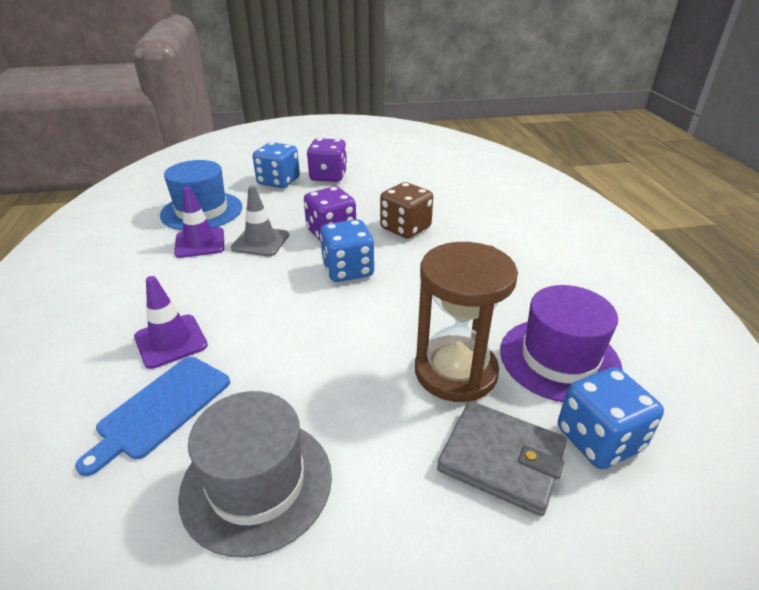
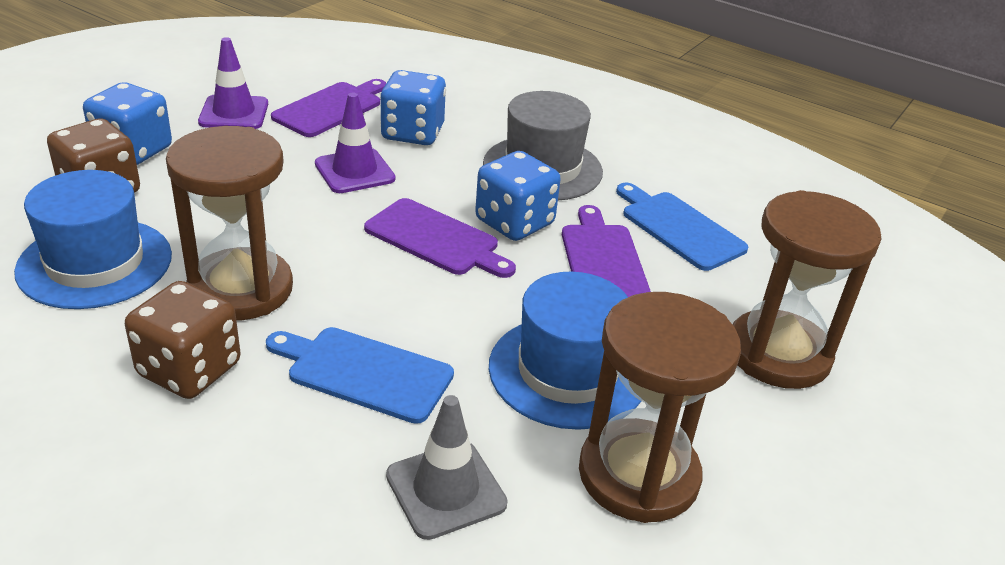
blue cutting board: 1 -> 2
blue hat: 1 -> 2
brown dice: 1 -> 2
brown hourglass: 1 -> 3
grey wallet: 1 -> 0
purple cutting board: 0 -> 3
purple dice: 2 -> 0
purple hat: 1 -> 0

